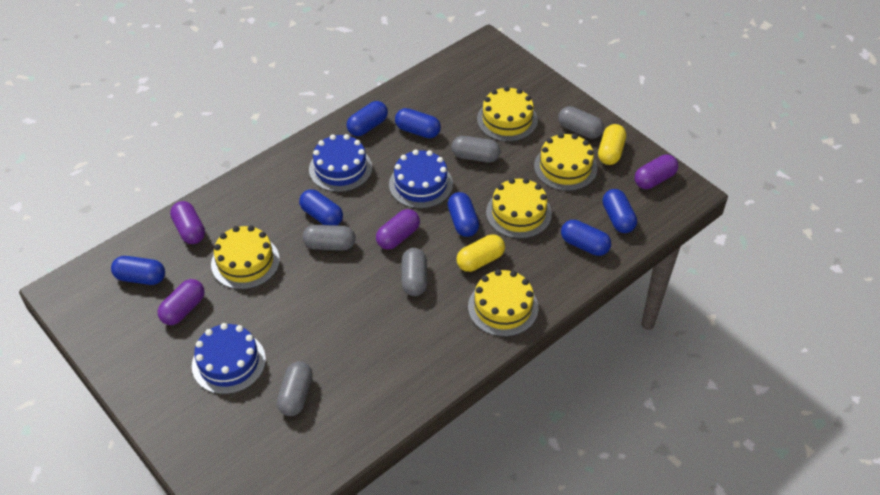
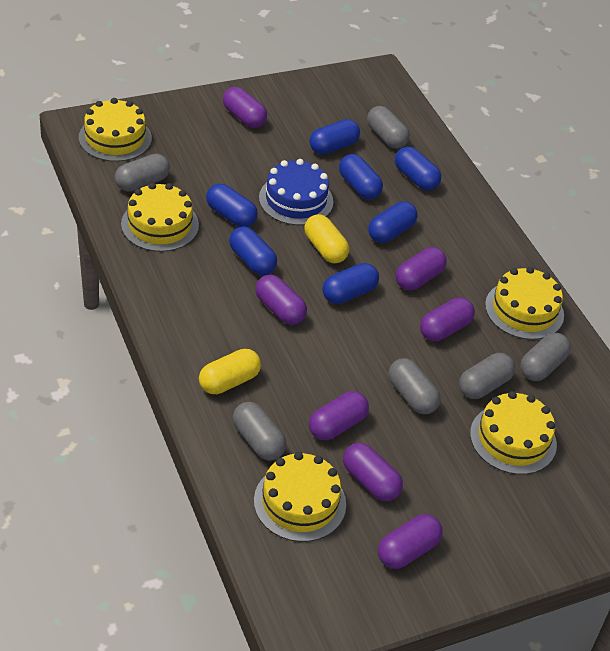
blue cake: 3 -> 1
grey capsule: 5 -> 6
purple capsule: 4 -> 7

